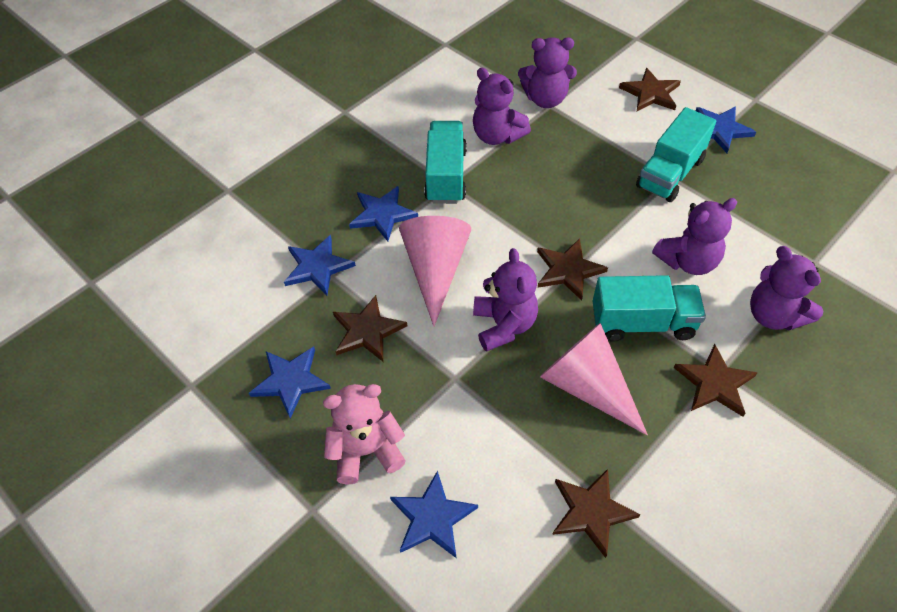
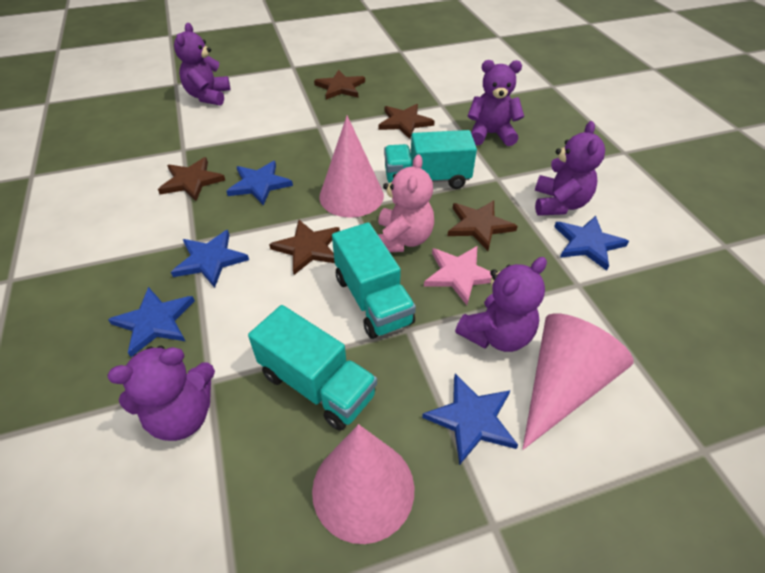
pink cone: 2 -> 3
pink star: 0 -> 1

